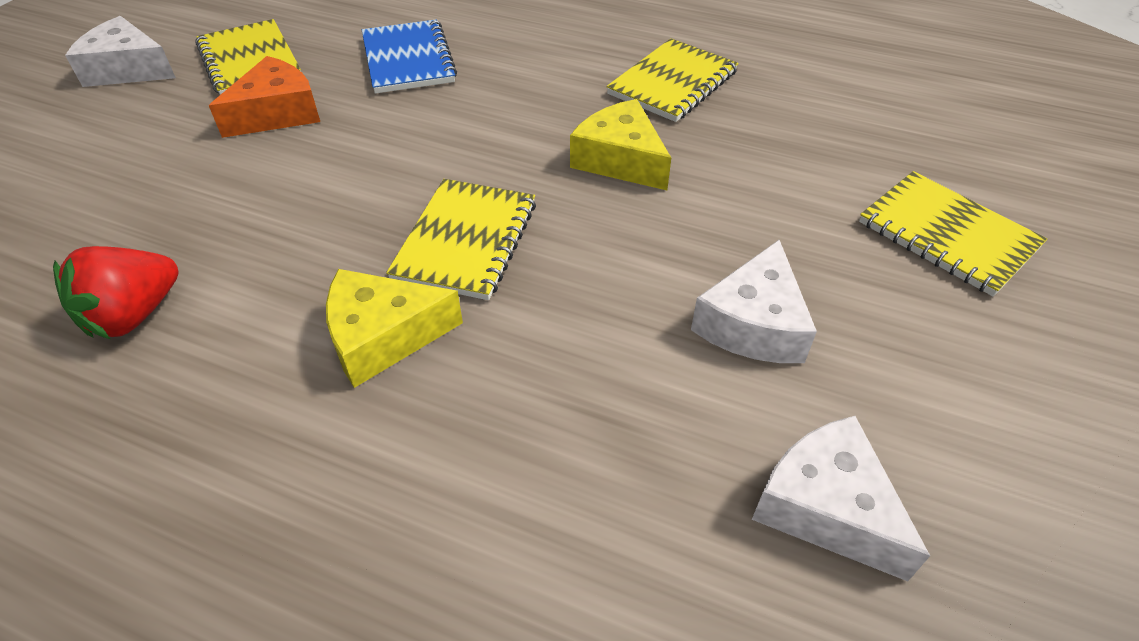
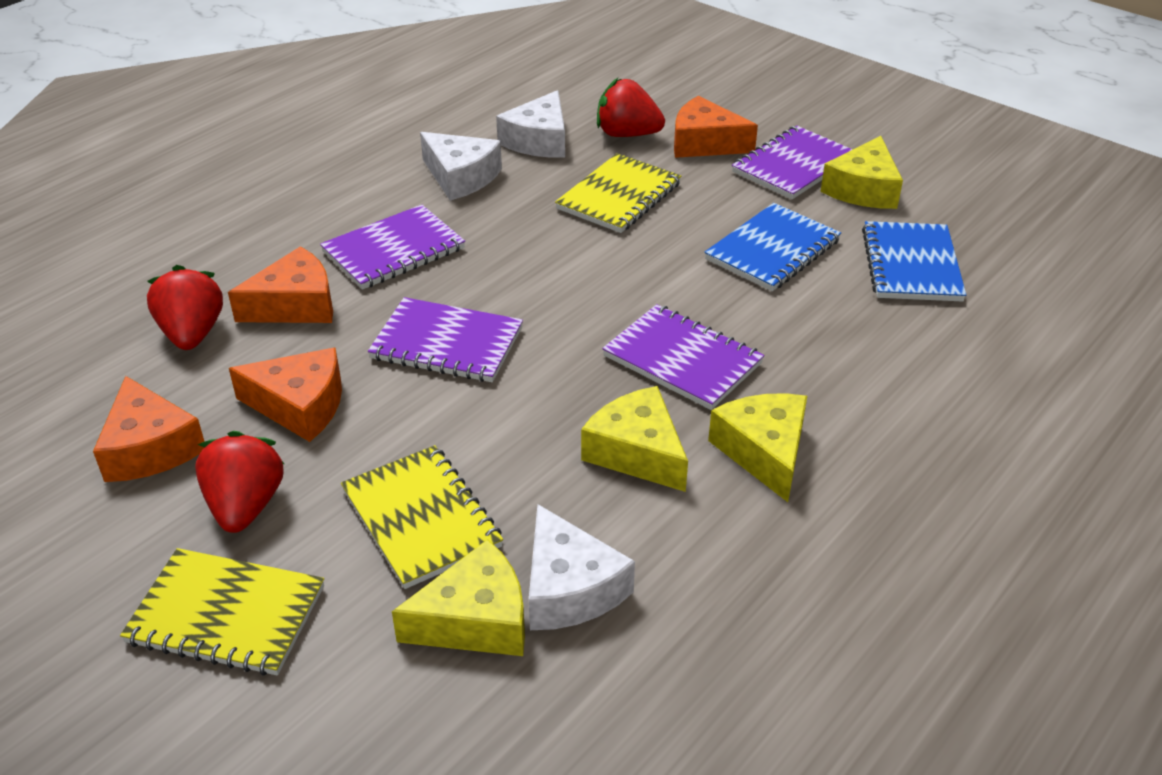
blue notebook: 1 -> 2
orange cheese: 1 -> 4
purple notebook: 0 -> 4
red strawberry: 1 -> 3
yellow cheese: 2 -> 4
yellow notebook: 4 -> 3

